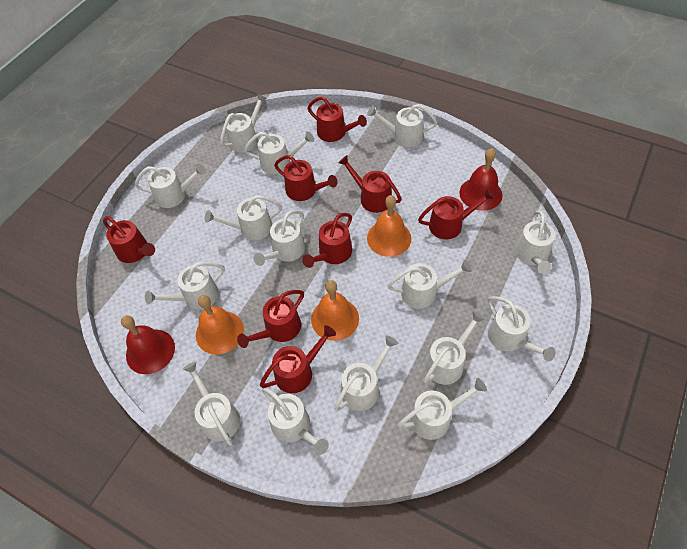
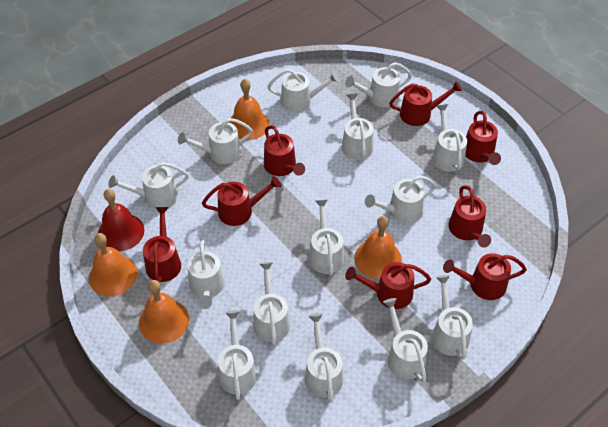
orange bell: 3 -> 4
red bell: 2 -> 1
white watering can: 15 -> 14

